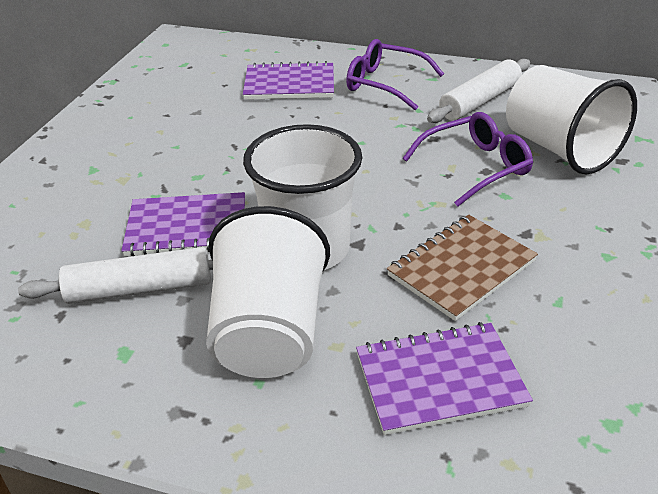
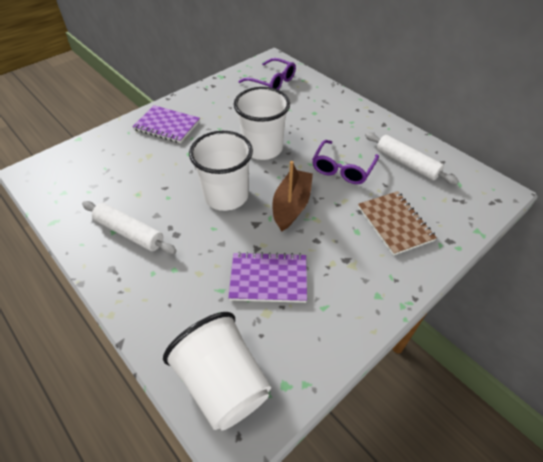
brown boat: 0 -> 1
purple notebook: 3 -> 2

